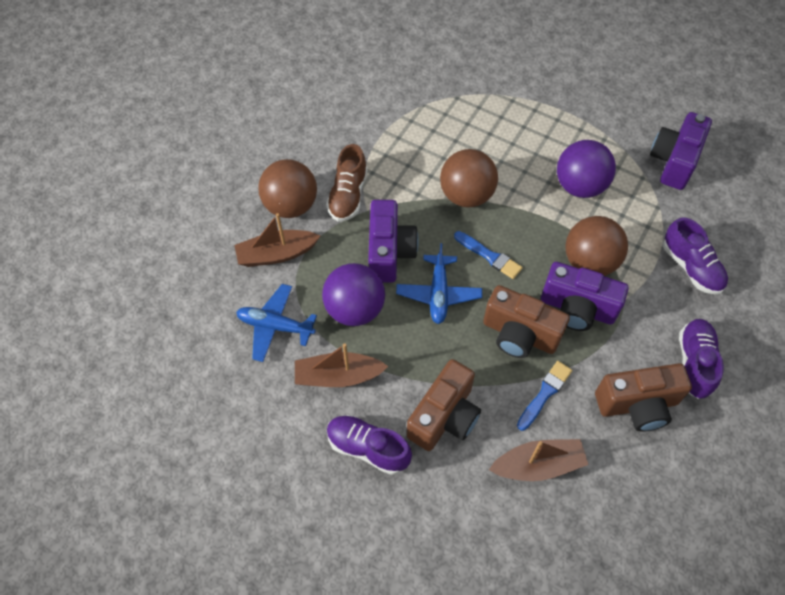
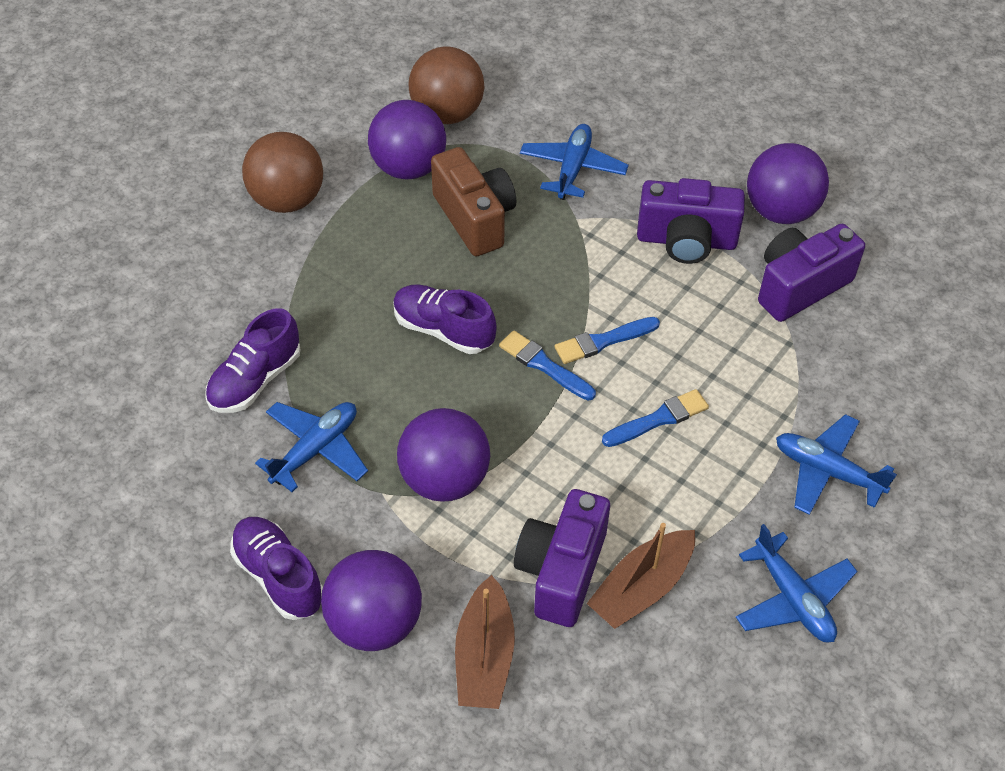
blue brush: 2 -> 3
blue plane: 2 -> 4
brown ball: 3 -> 2
brown boat: 3 -> 2
brown camera: 3 -> 1
brown shoe: 1 -> 0
purple ball: 2 -> 4

